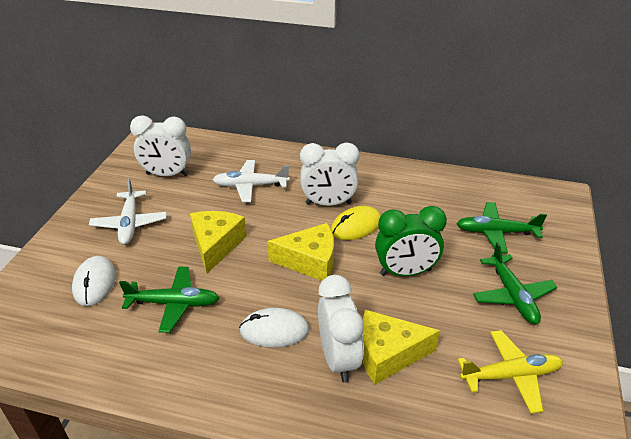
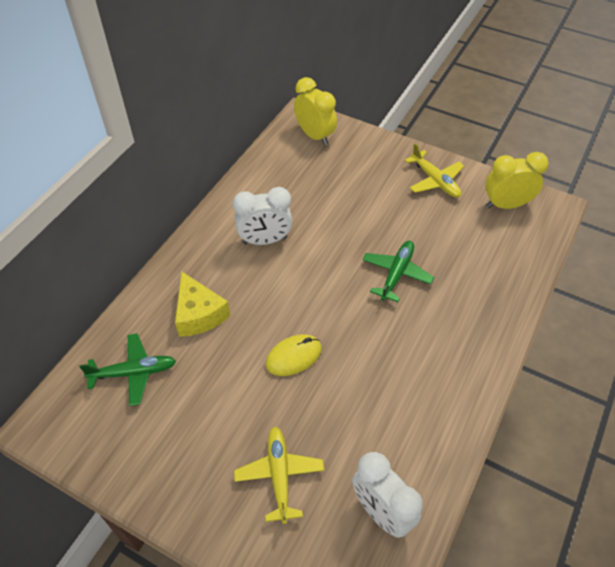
green clock: 1 -> 0
green plane: 3 -> 2
white clock: 3 -> 2
white mouse: 2 -> 0
white plane: 2 -> 0
yellow cheese: 3 -> 1
yellow clock: 0 -> 2
yellow plane: 1 -> 2

